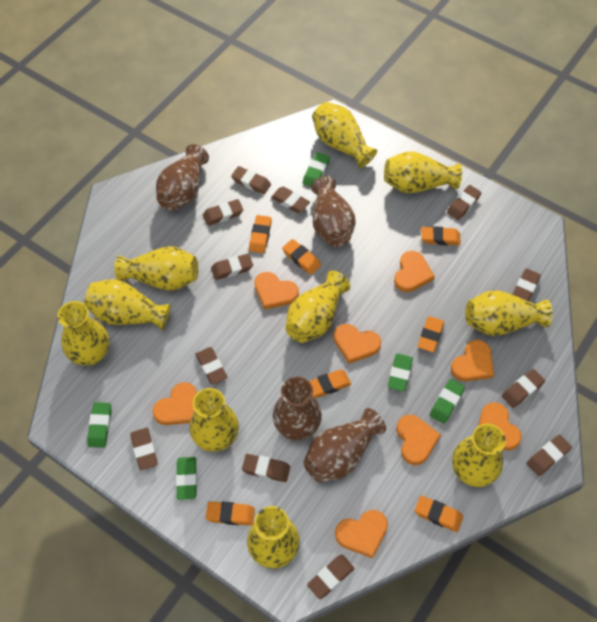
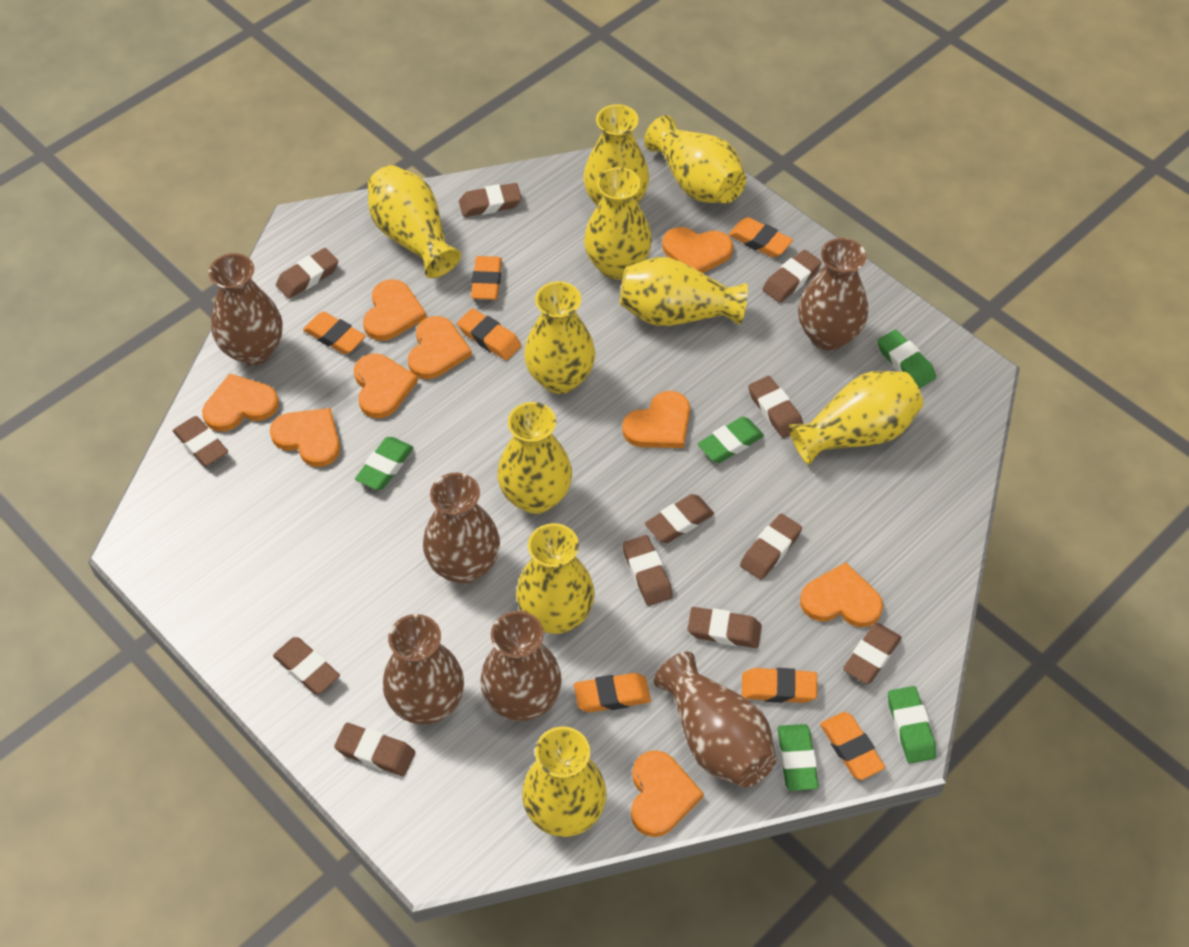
brown vase: 4 -> 6
orange heart: 8 -> 9

